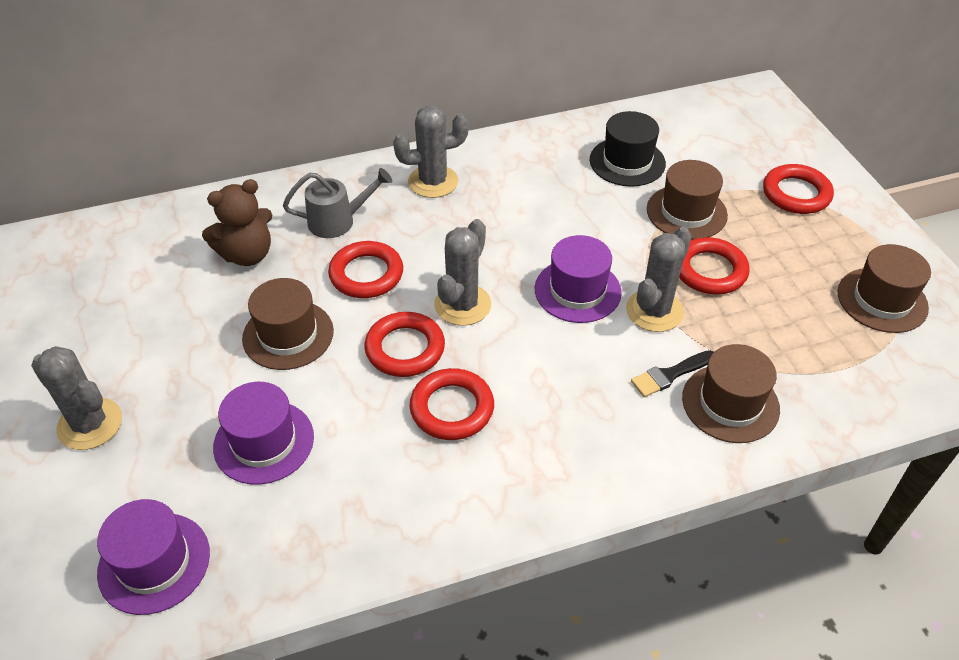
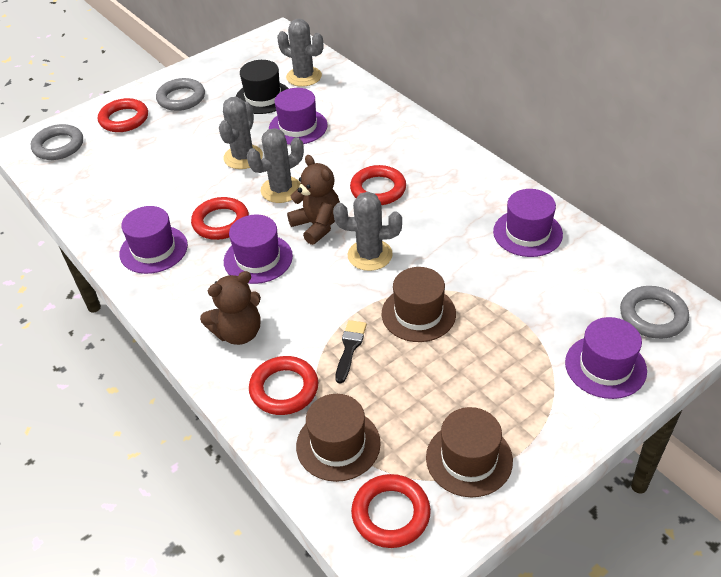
brown hat: 4 -> 3
brown teddy bear: 1 -> 2
grey ring: 0 -> 3
grey watering can: 1 -> 0
purple hat: 3 -> 5

